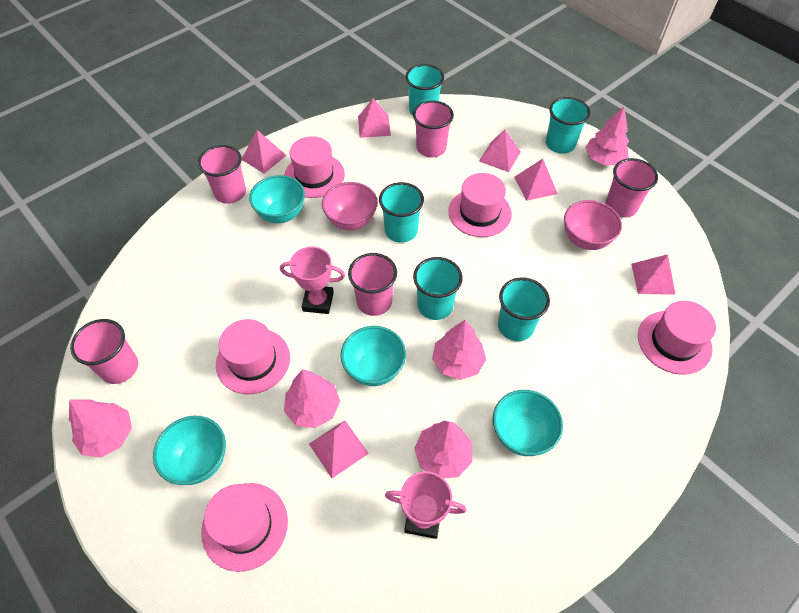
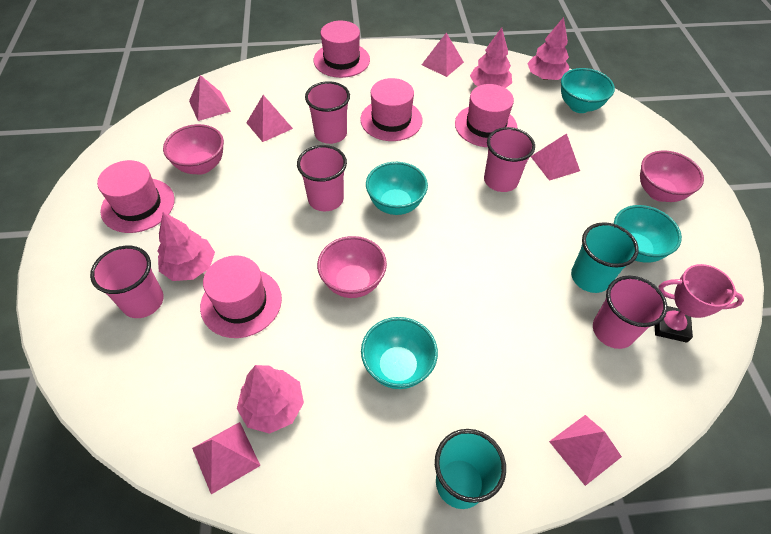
pink bowl: 2 -> 3
pink tree: 5 -> 4
pink trophy: 2 -> 1
turquoise cup: 5 -> 2

